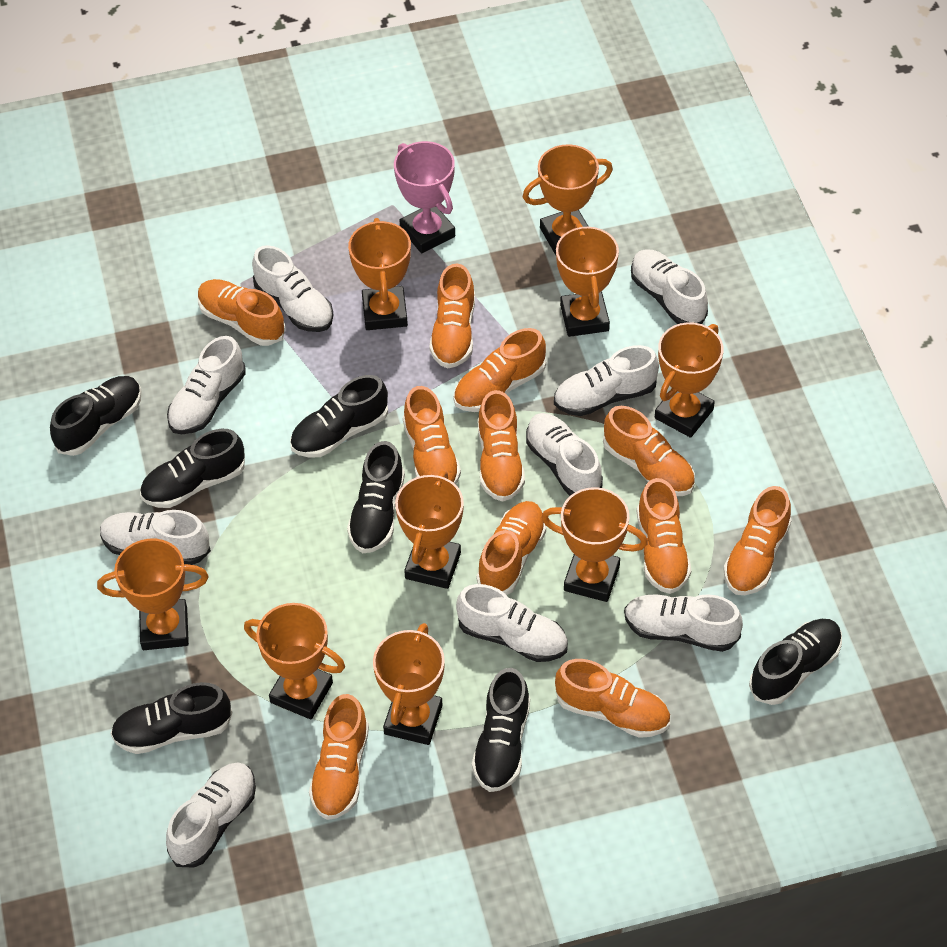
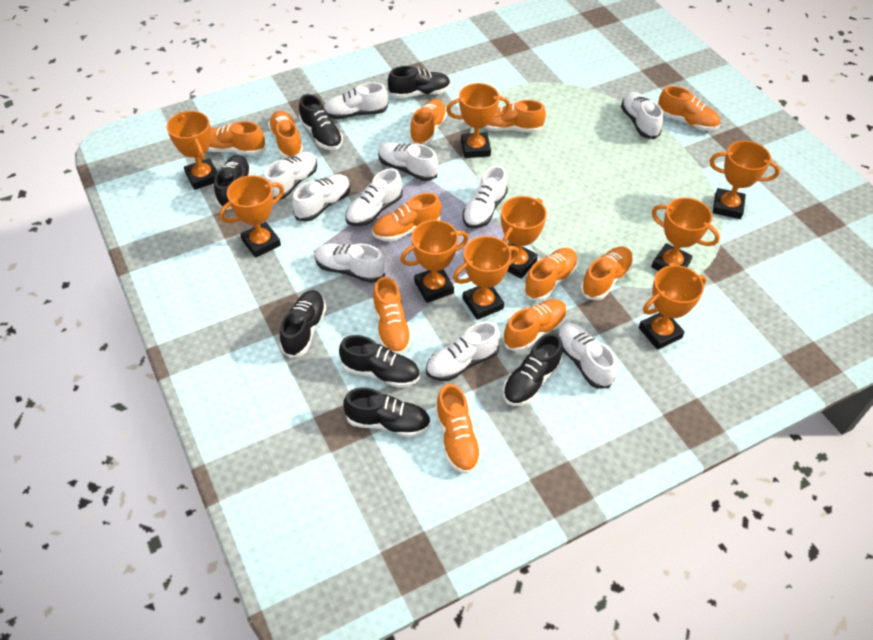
pink trophy: 1 -> 0
white shoe: 9 -> 10

